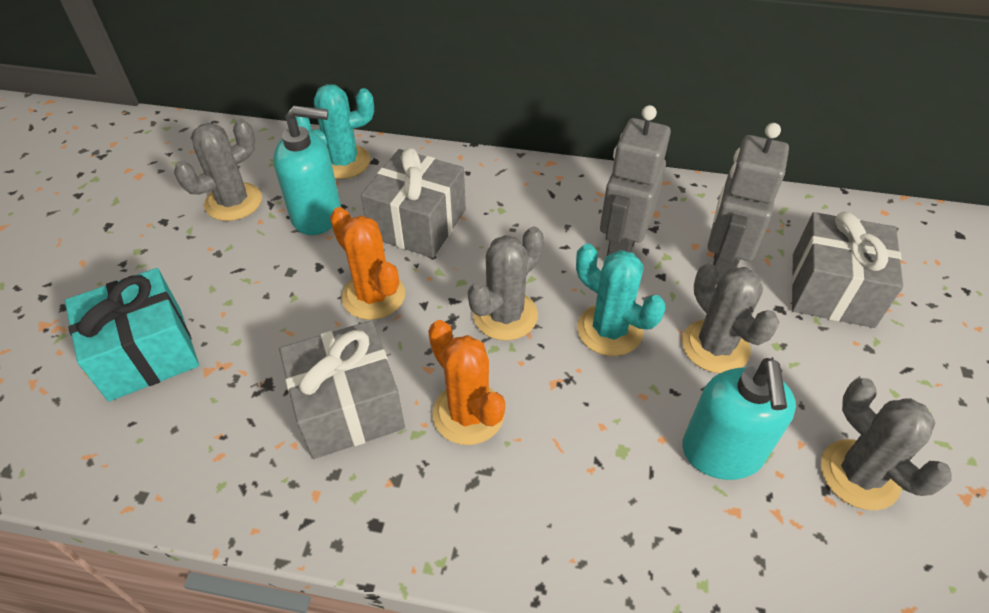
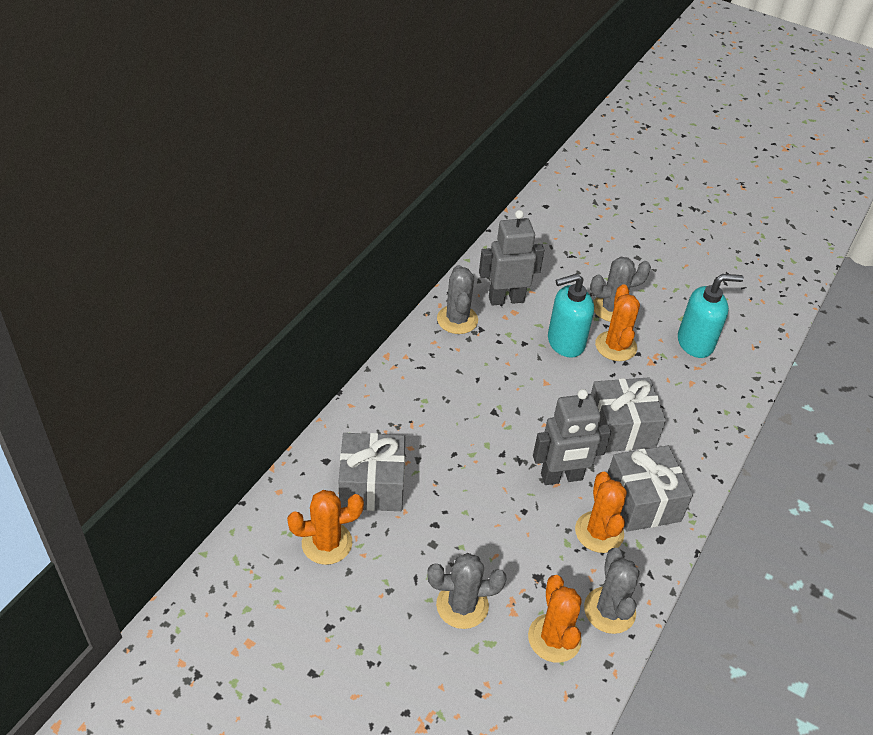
orange cactus: 2 -> 4
turquoise cactus: 2 -> 0
turquoise gift: 1 -> 0

